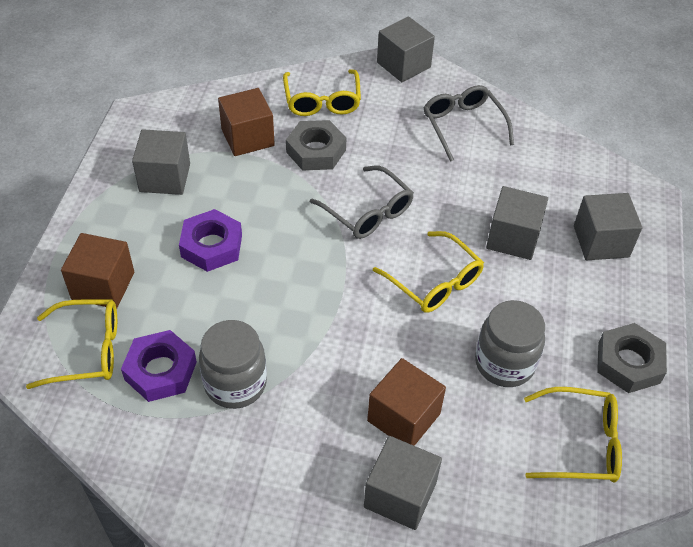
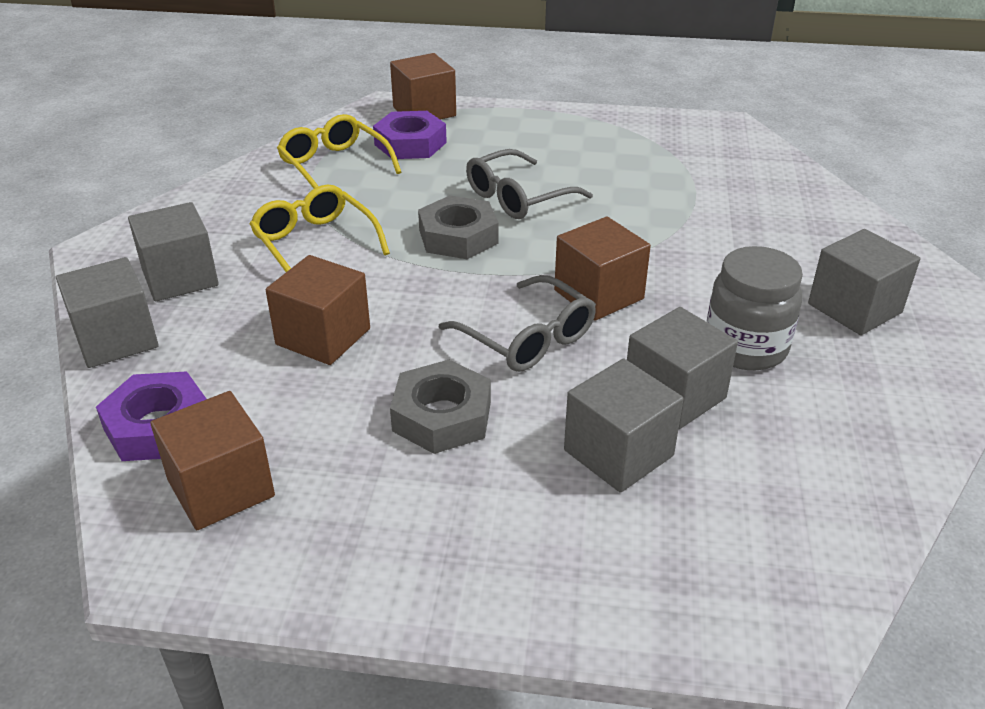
brown cube: 3 -> 4
grey jar: 2 -> 1
yellow glasses: 4 -> 2

